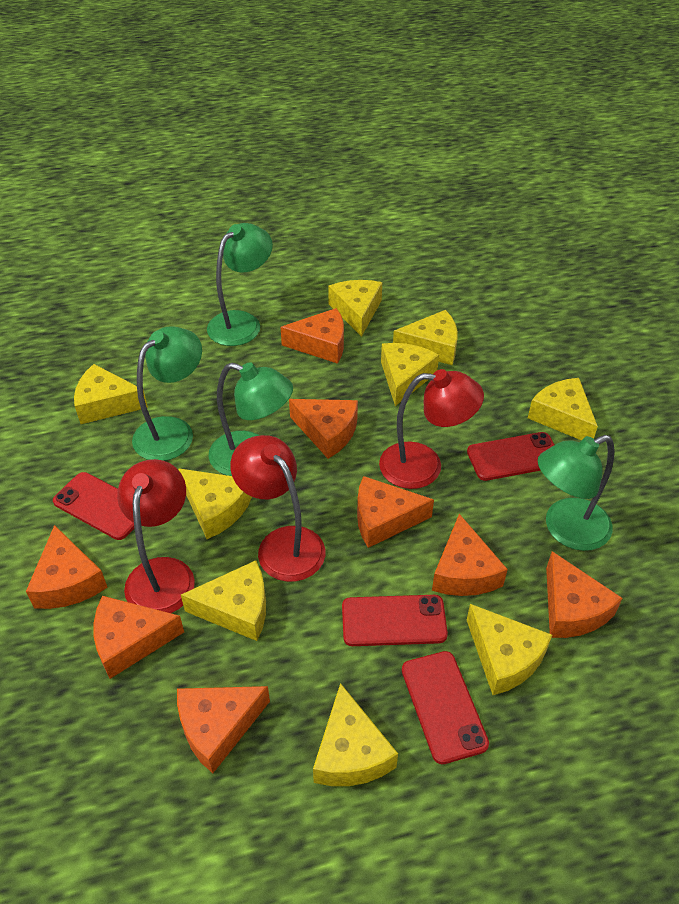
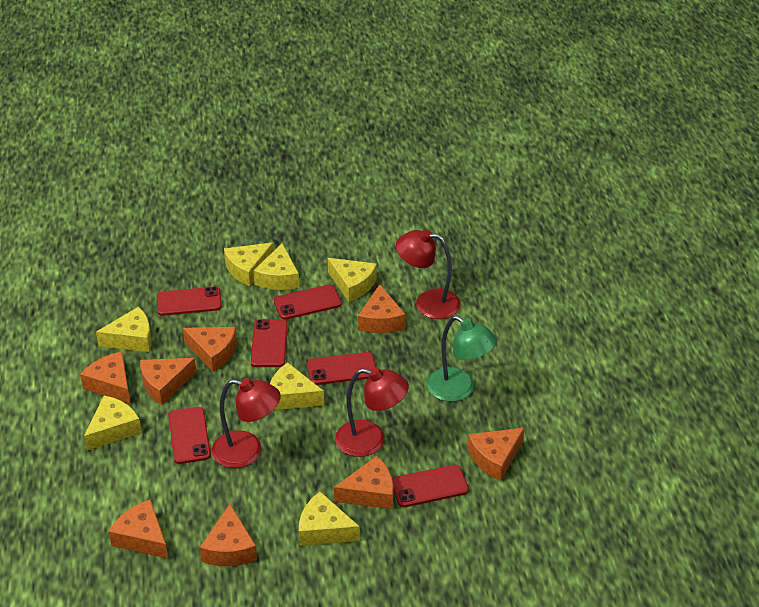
green lamp: 4 -> 1
red phone: 4 -> 6
yellow cheese: 9 -> 7

